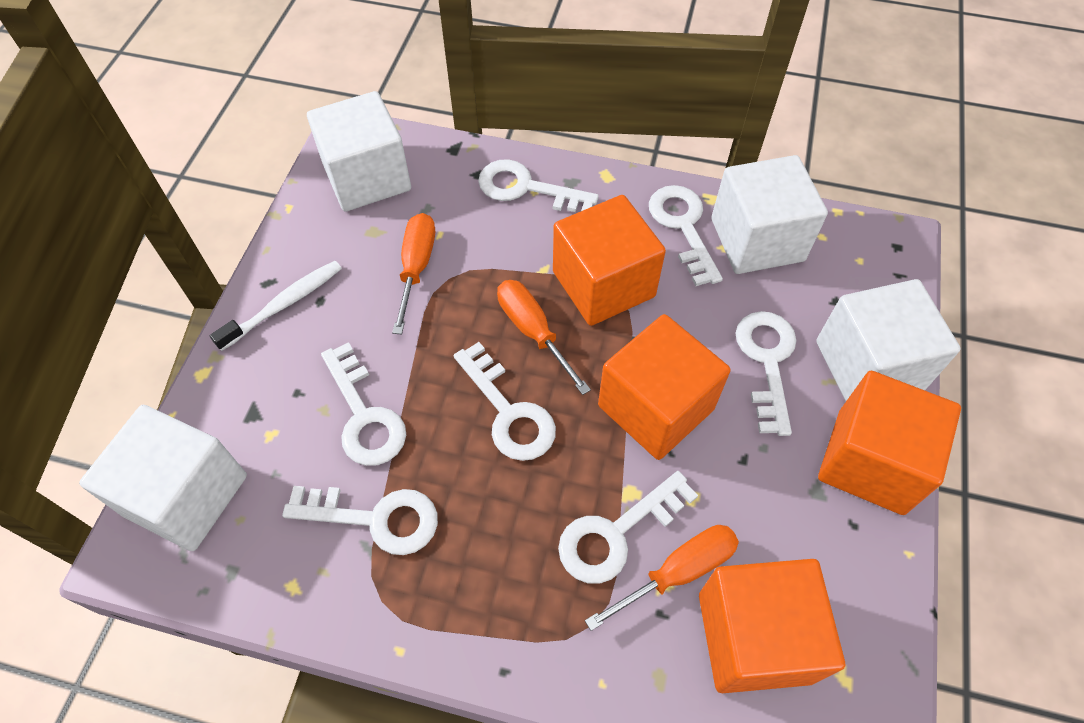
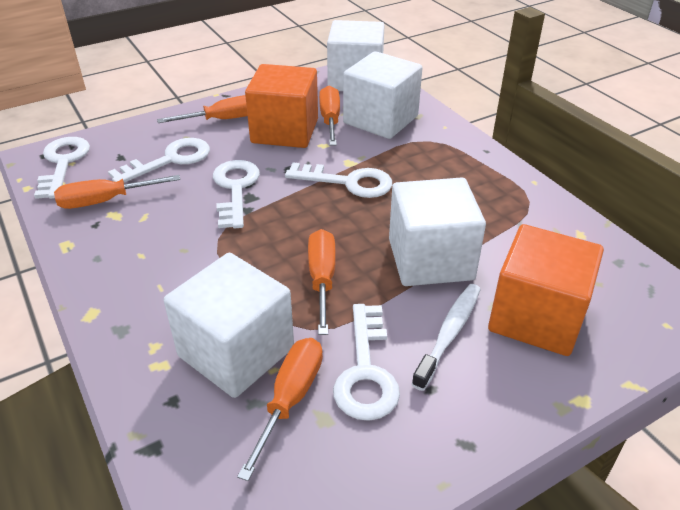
orange cube: 4 -> 2
orange screwdriver: 3 -> 5
white key: 7 -> 5

